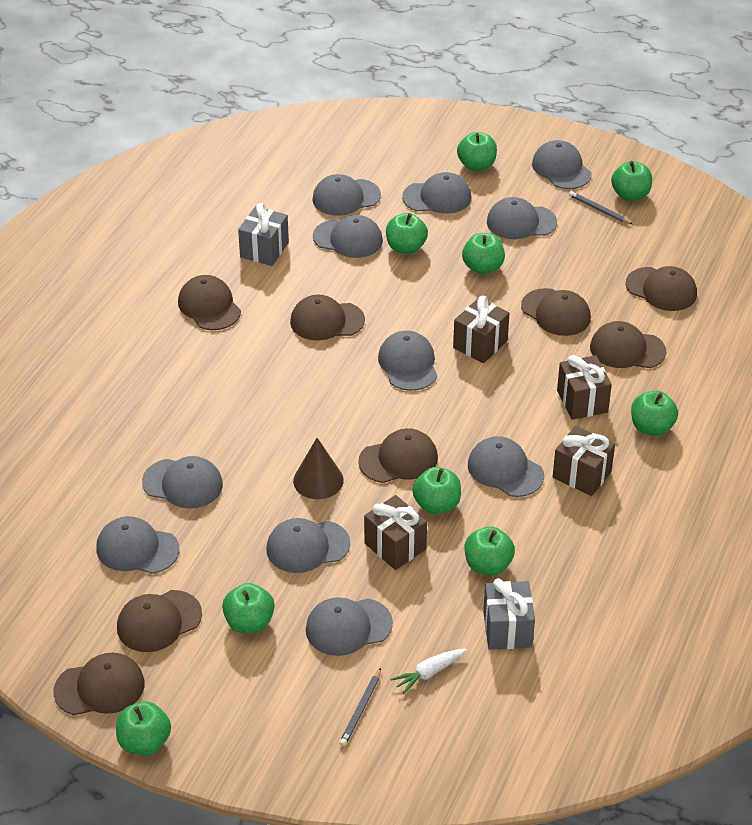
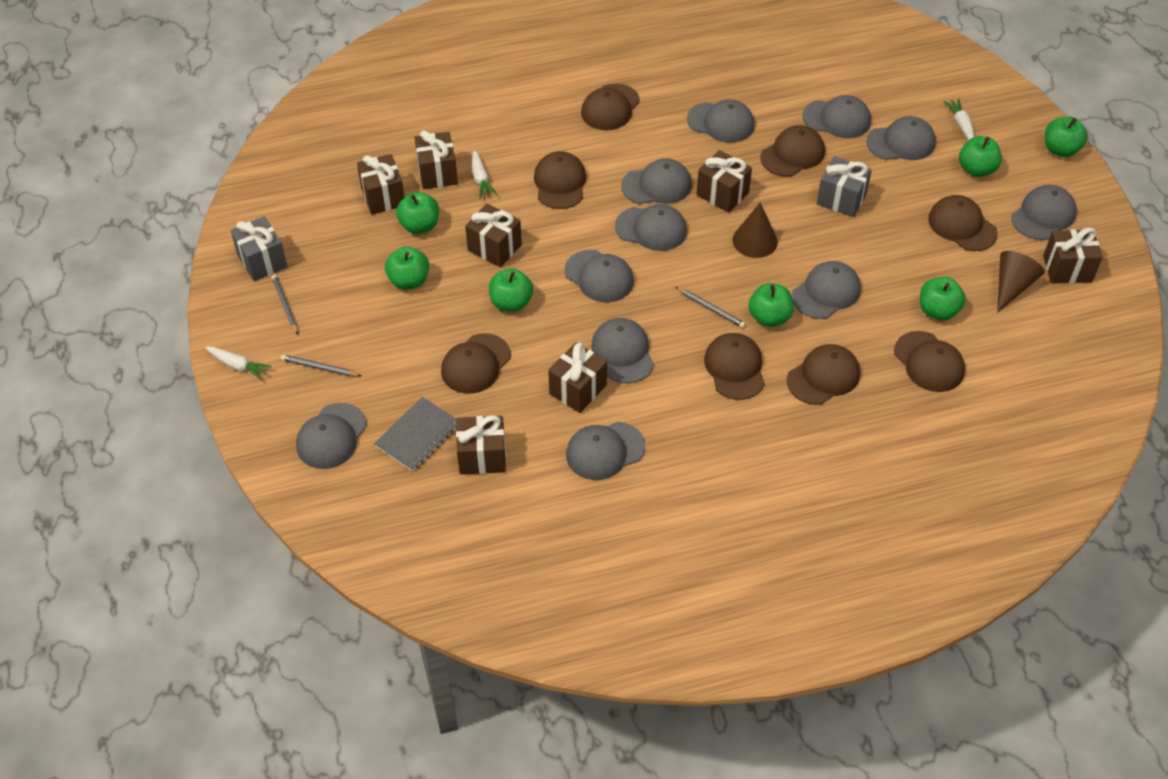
brown cone: 1 -> 2
brown gift: 4 -> 7
green apple: 9 -> 7
grey notebook: 0 -> 1
grey pencil: 2 -> 3
white carrot: 1 -> 3

